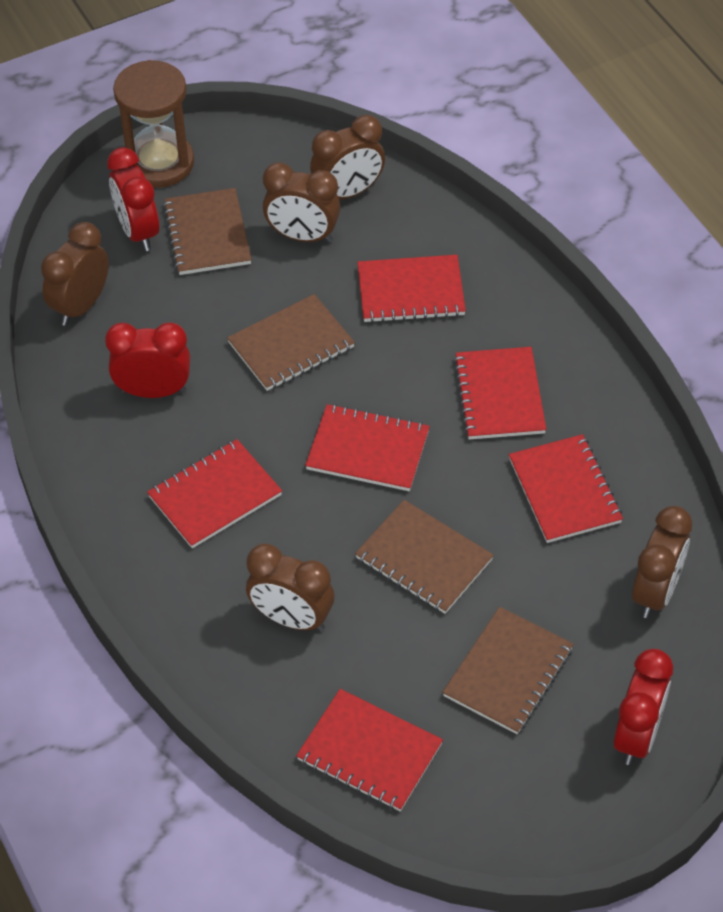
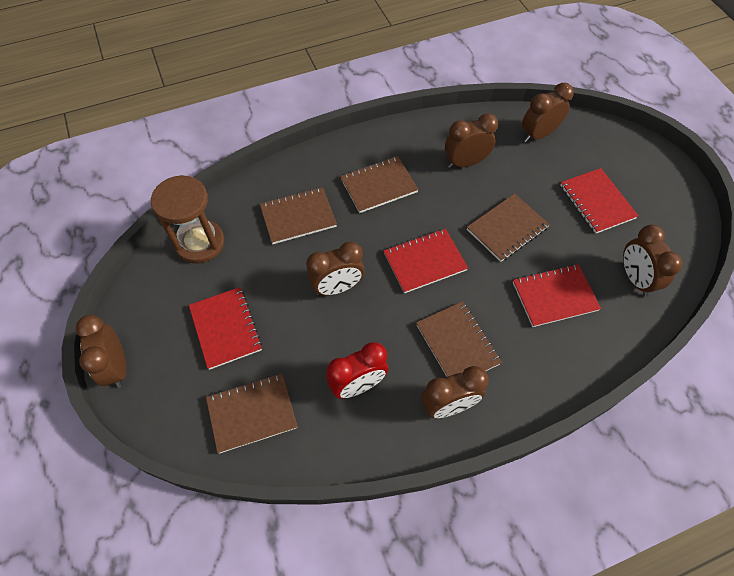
brown clock: 5 -> 6
brown notebook: 4 -> 5
red clock: 3 -> 1
red notebook: 6 -> 4

